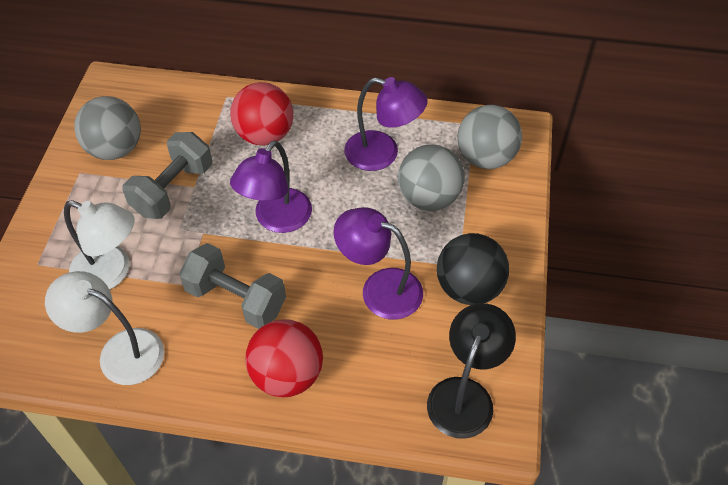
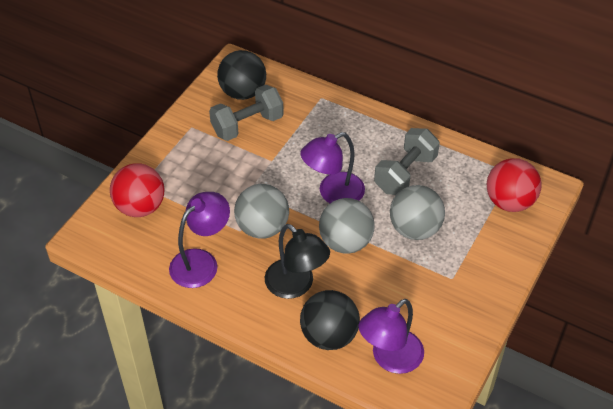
black ball: 1 -> 2
white lamp: 2 -> 0

